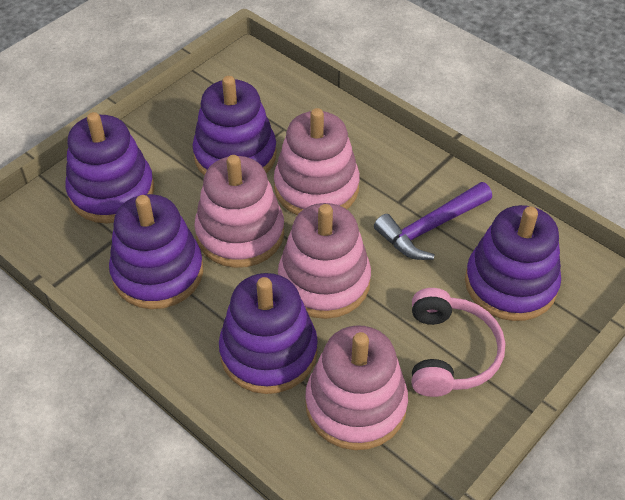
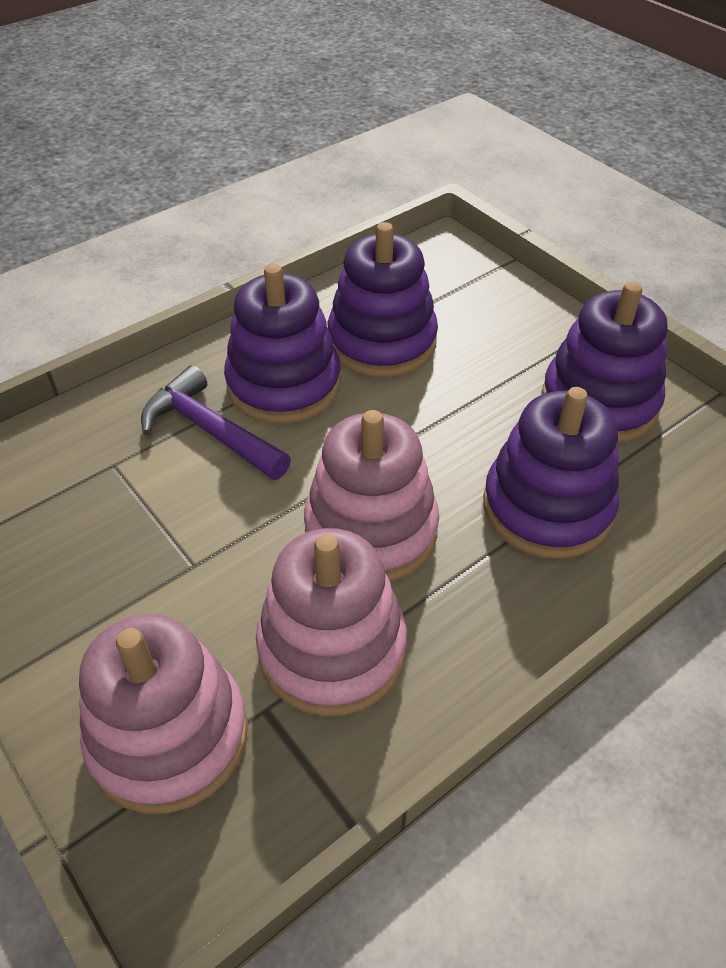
pink headphones: 1 -> 0
pink stacking toy: 4 -> 3
purple stacking toy: 5 -> 4

